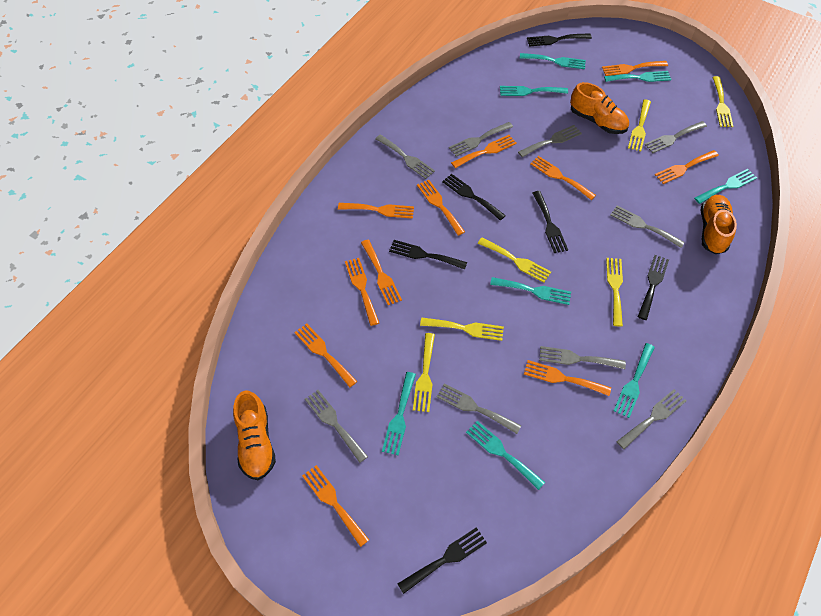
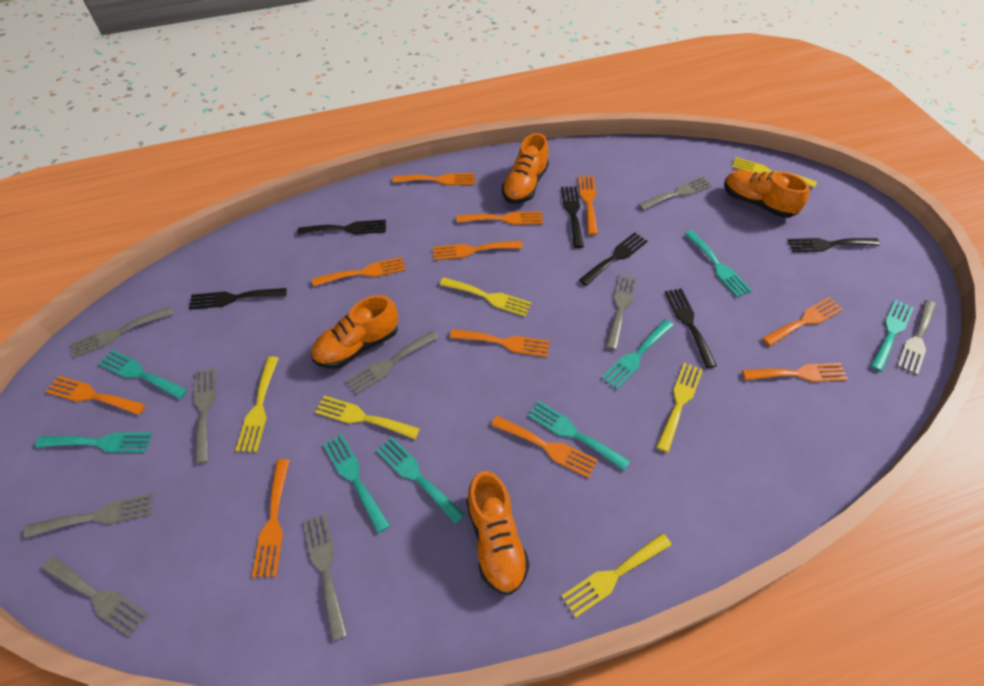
orange shoe: 3 -> 4

